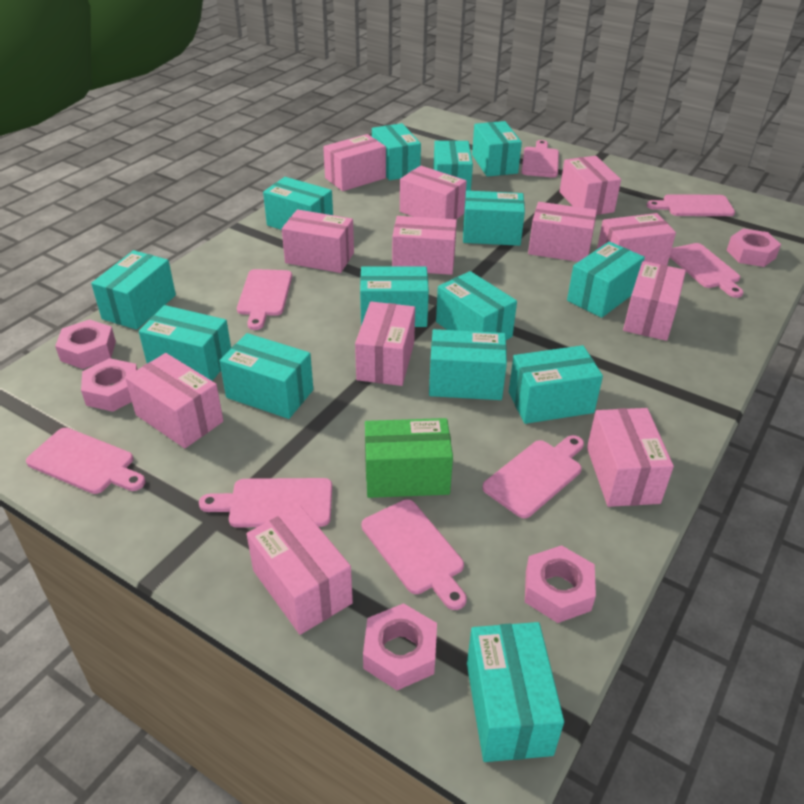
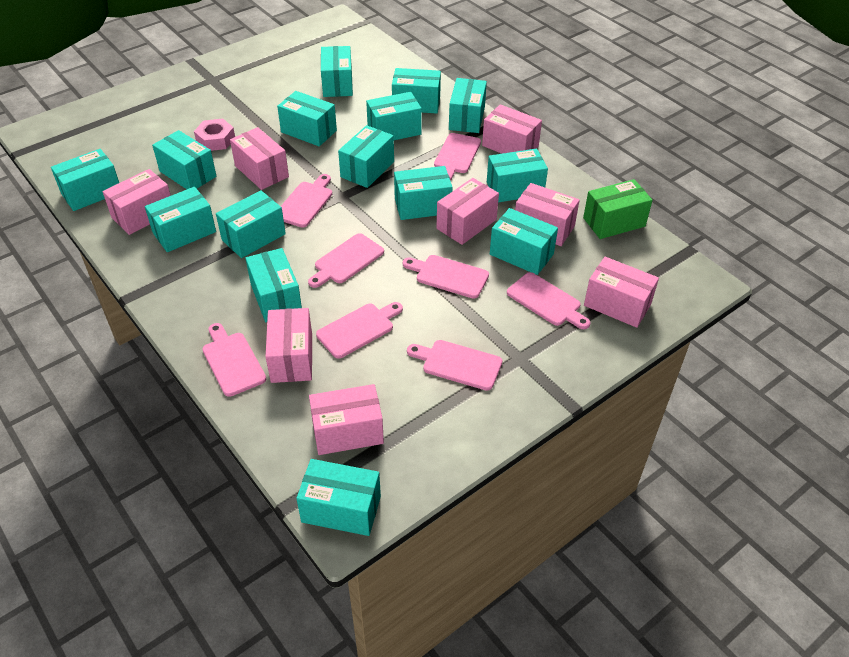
pink box: 12 -> 8
pink nut: 5 -> 1
turquoise box: 14 -> 15

